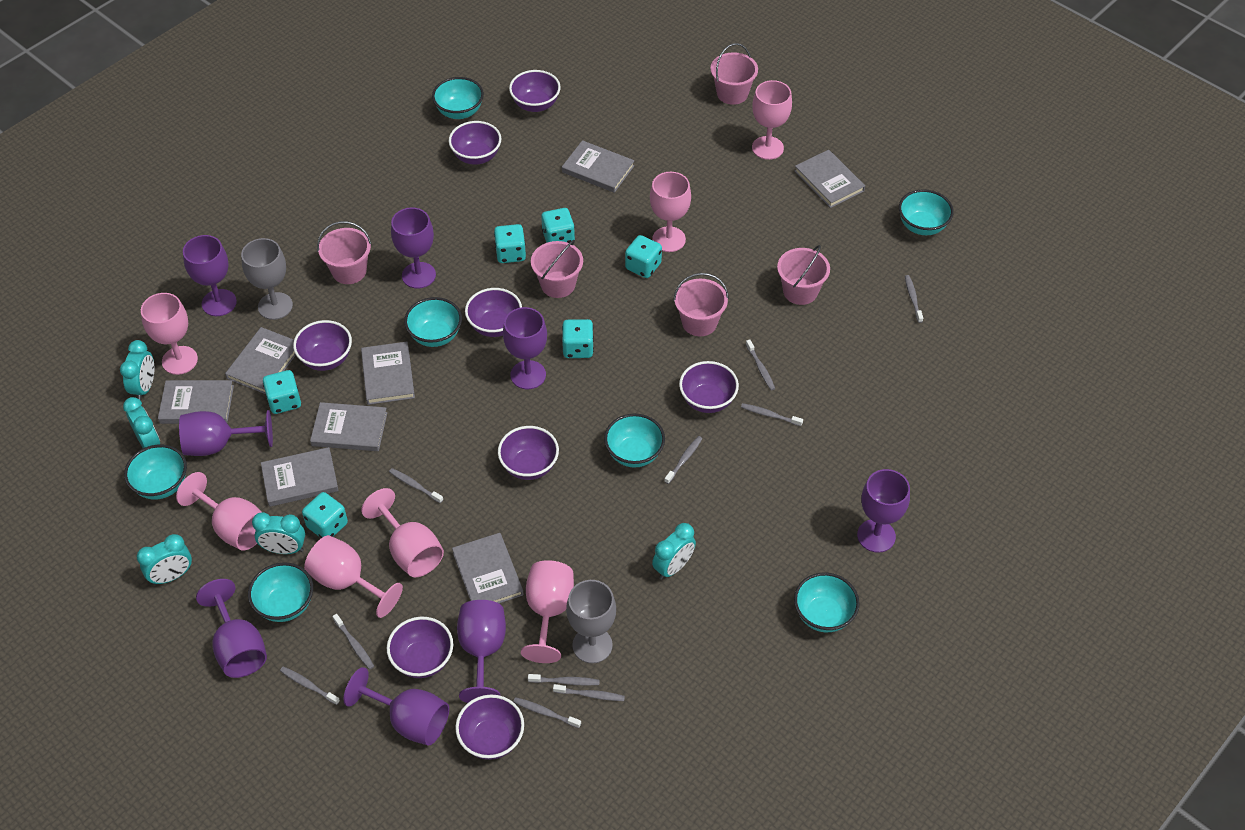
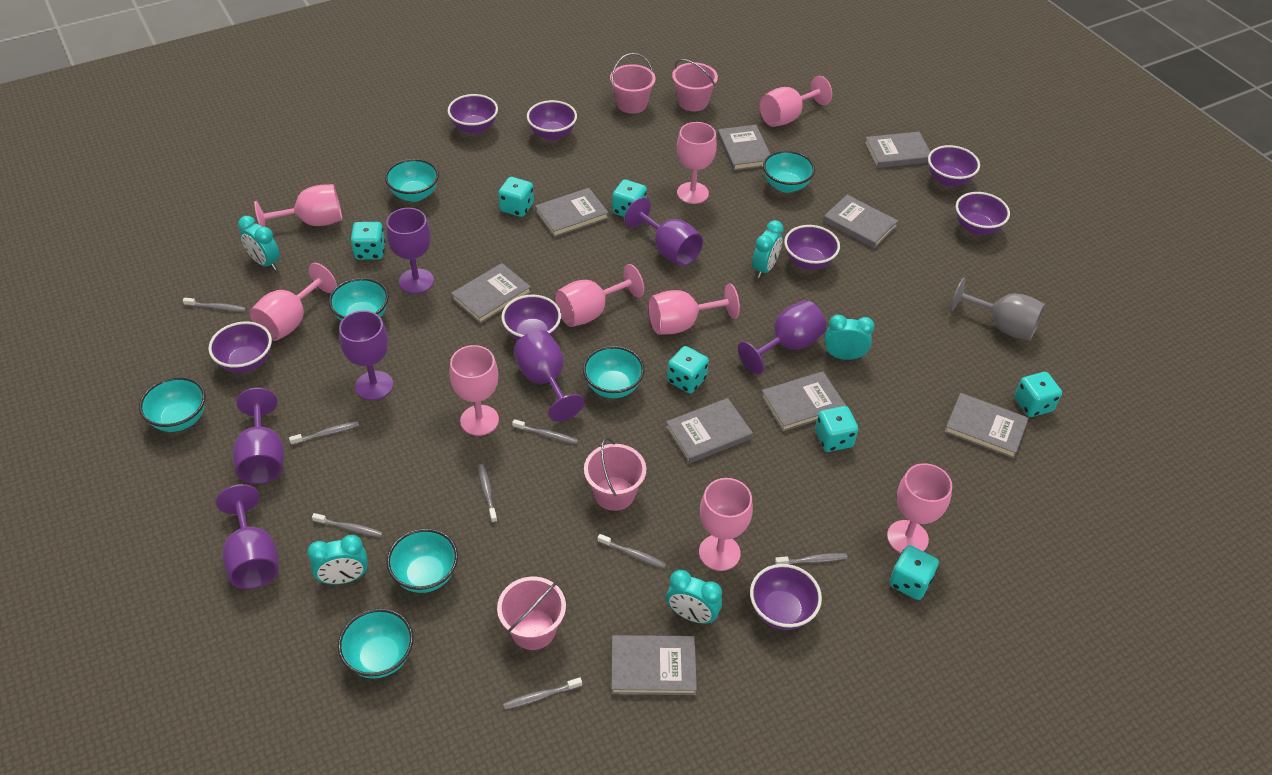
grey book: 8 -> 9
grey goblet: 2 -> 1
grey toothbrush: 10 -> 8
pink bucket: 5 -> 4
pink goblet: 7 -> 9
purple goblet: 8 -> 7
turquoise dice: 6 -> 7

